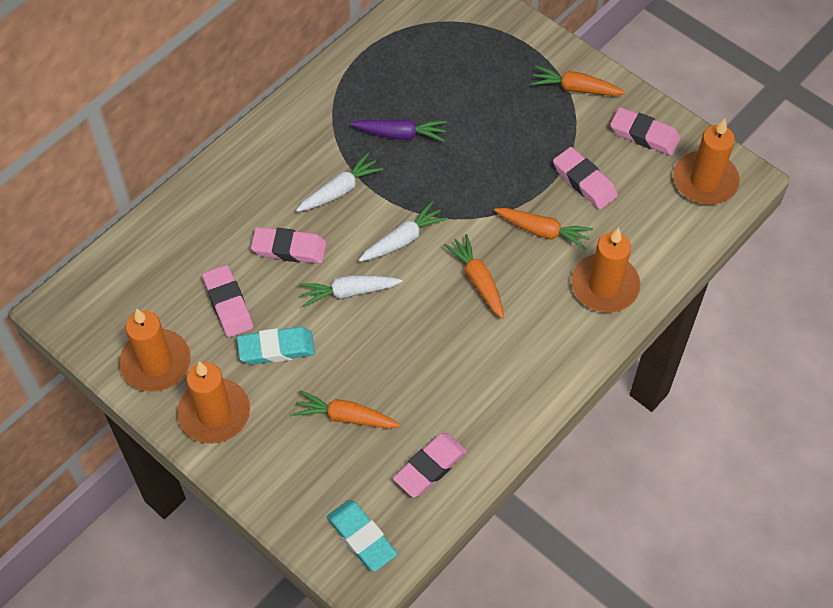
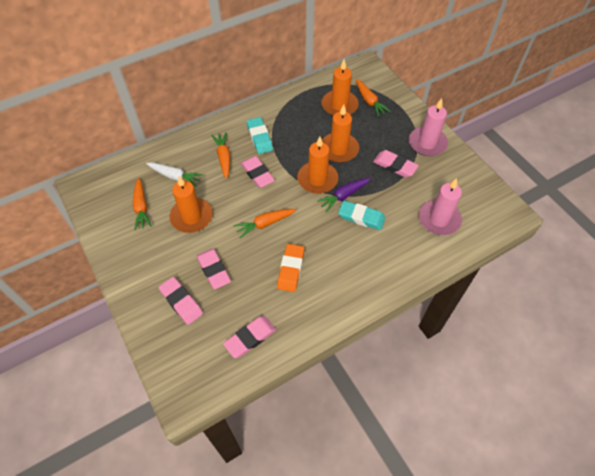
orange eraser: 0 -> 1
pink candle: 0 -> 2
white carrot: 3 -> 1

